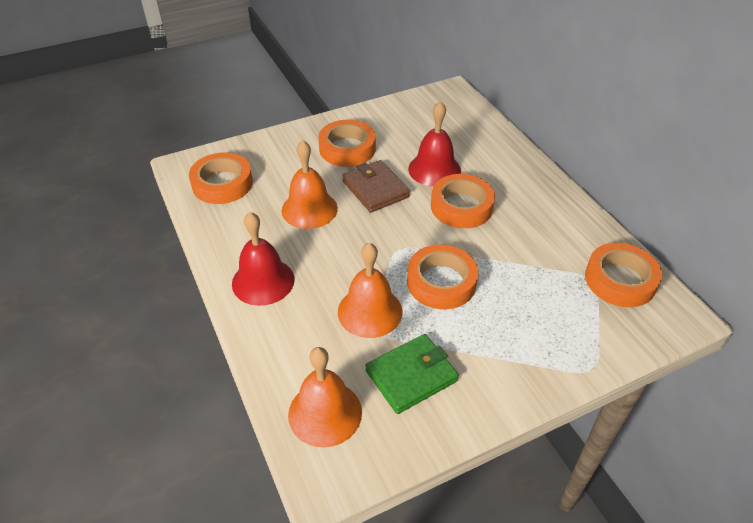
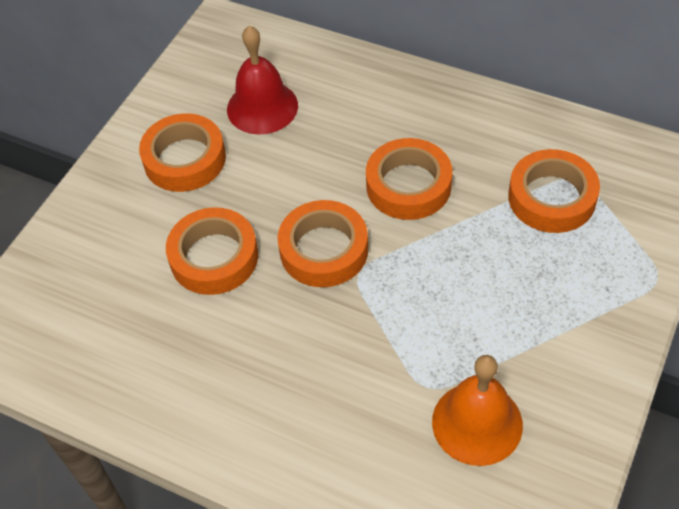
brown wallet: 1 -> 0
green wallet: 1 -> 0
orange bell: 3 -> 1
red bell: 2 -> 1

